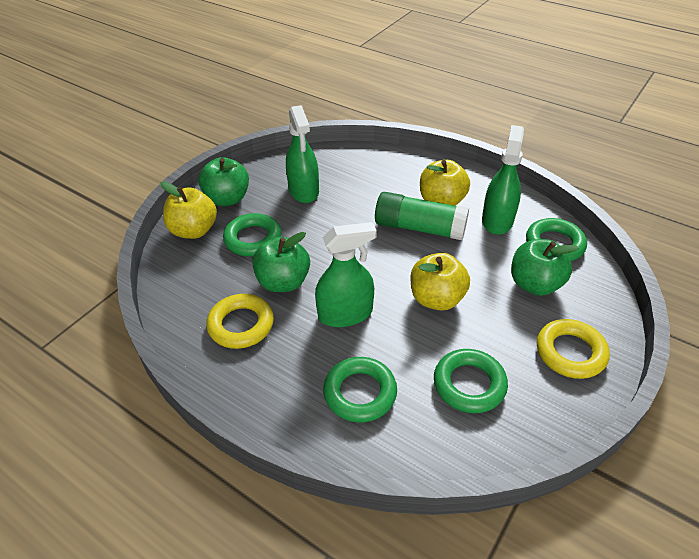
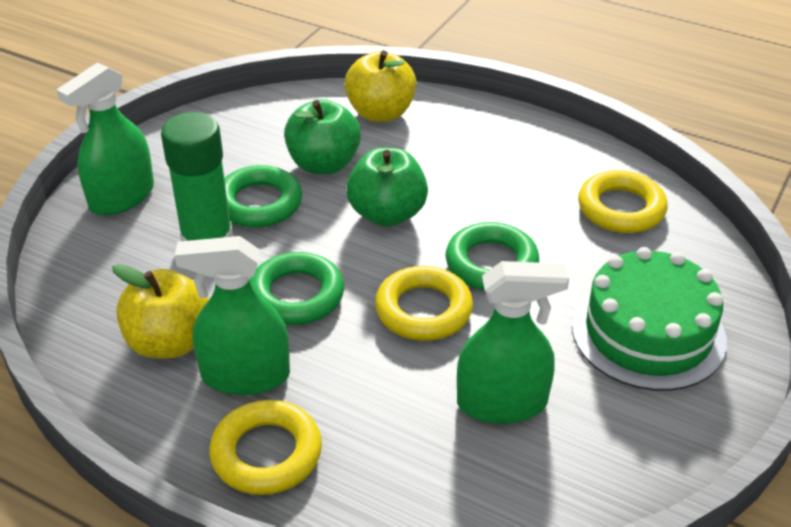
green apple: 3 -> 2
green cake: 0 -> 1
green ring: 4 -> 3
yellow apple: 3 -> 2
yellow ring: 2 -> 3

